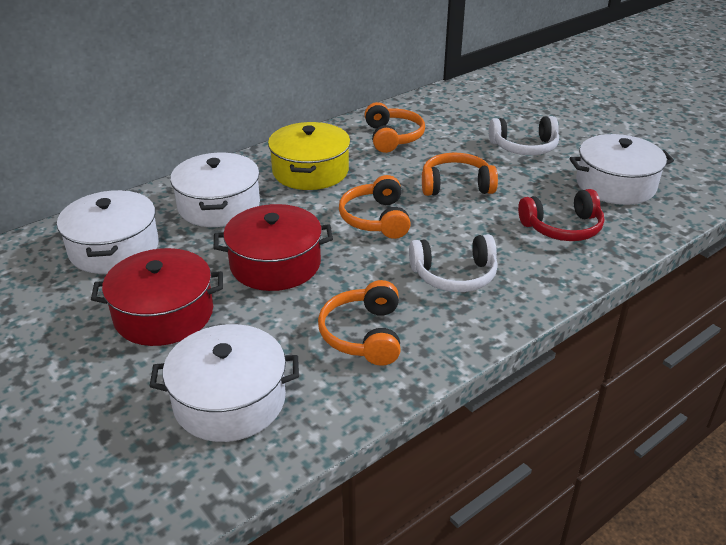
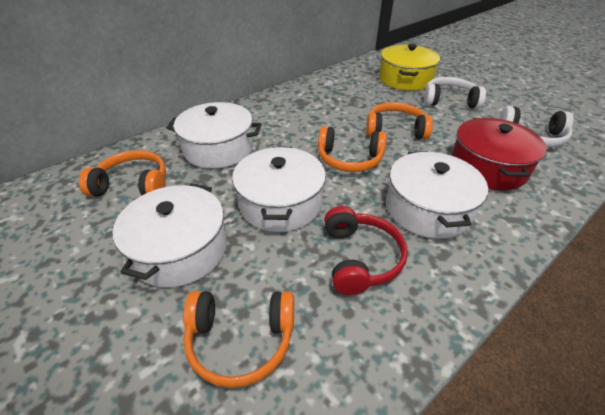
red pot: 2 -> 1

